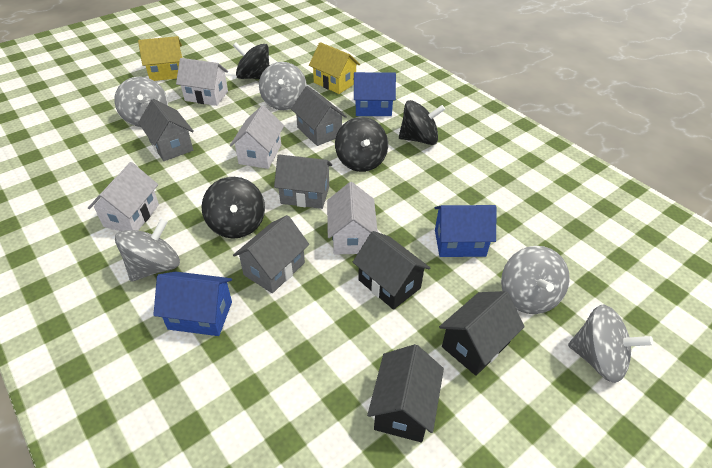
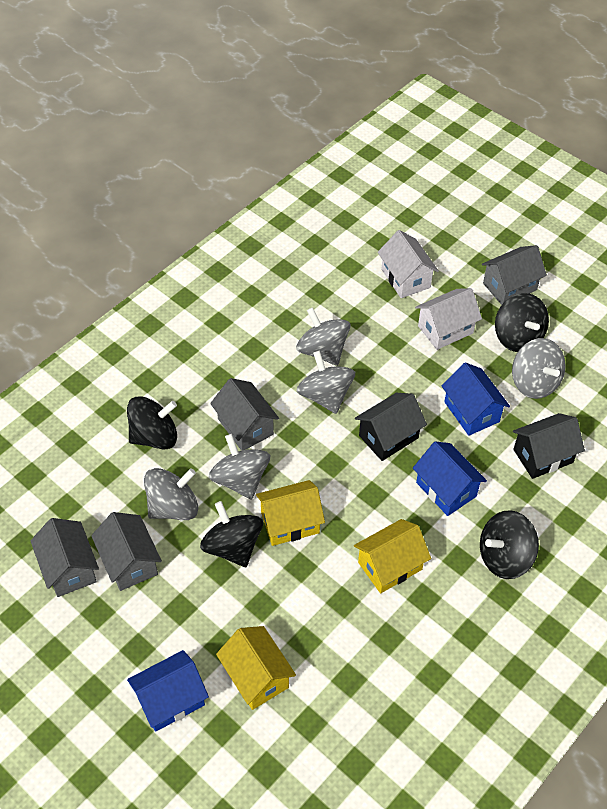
black house: 3 -> 2
white house: 4 -> 2
yellow house: 2 -> 3

